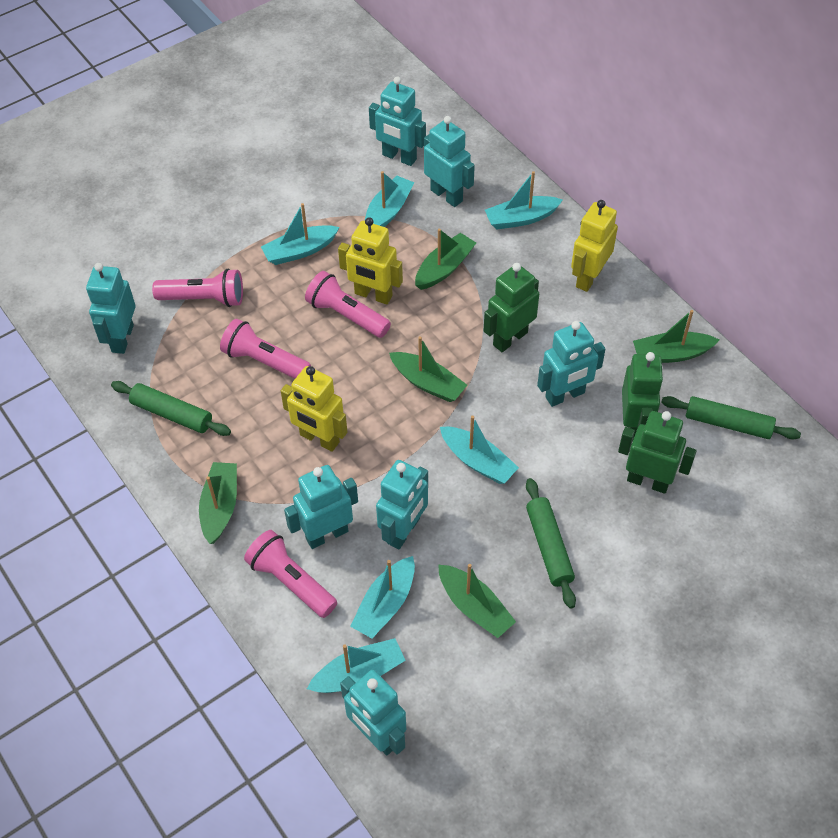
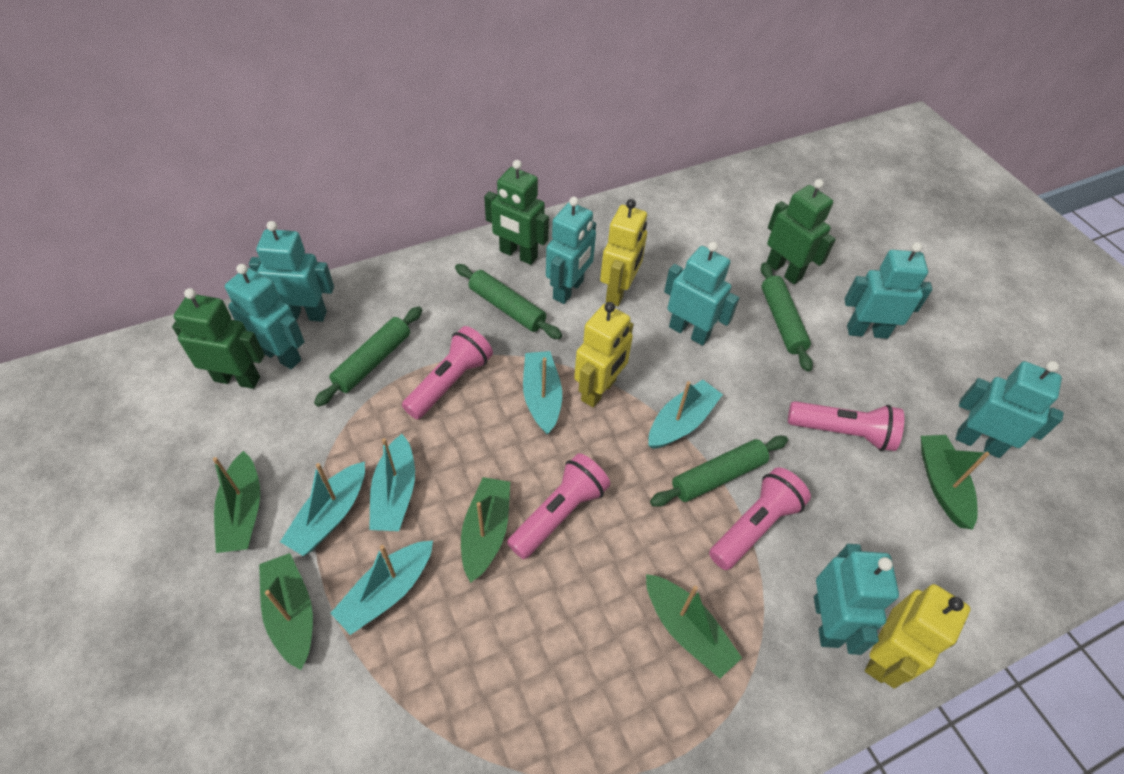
green rolling pin: 3 -> 4
turquoise boat: 6 -> 5

